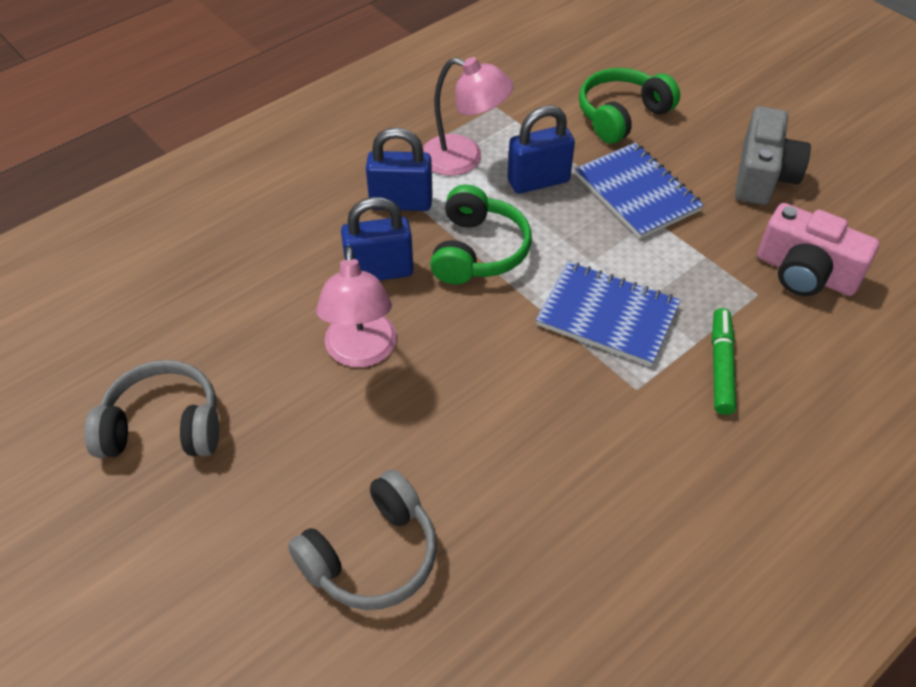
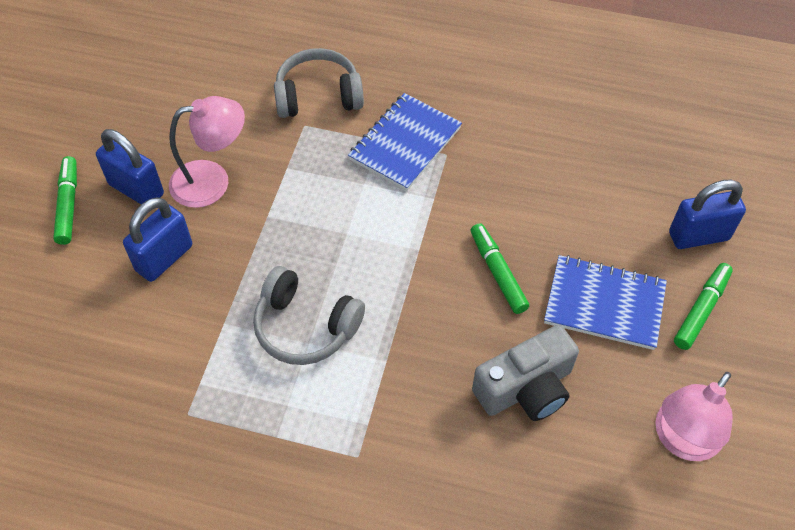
green headphones: 2 -> 0
green marker: 1 -> 3
pink camera: 1 -> 0

